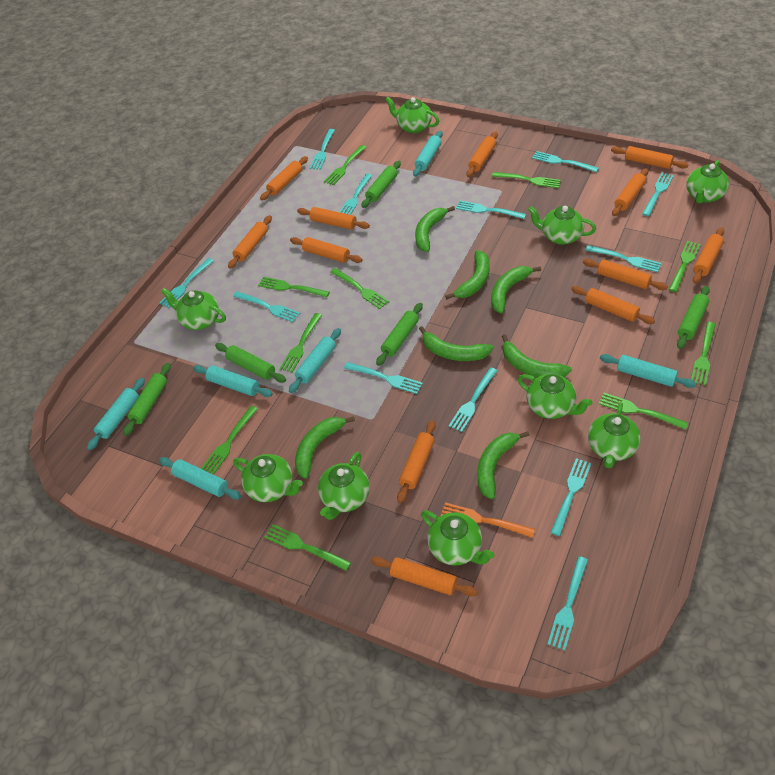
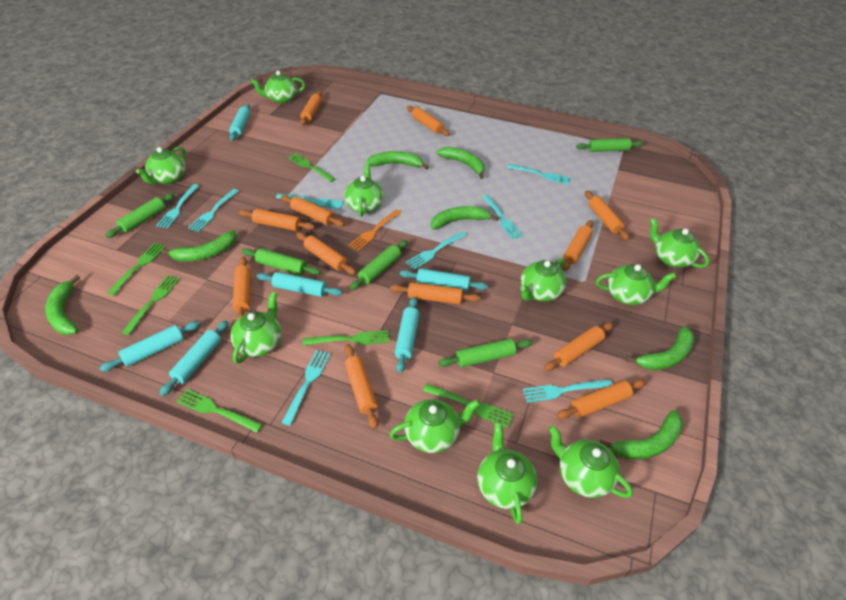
green fork: 10 -> 6
green teapot: 9 -> 10
turquoise fork: 12 -> 8

